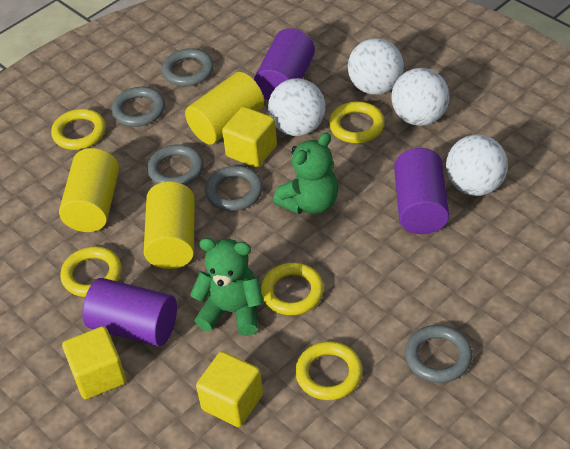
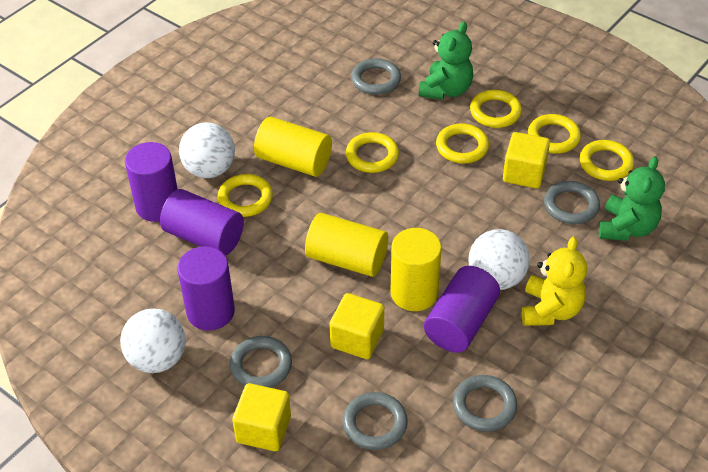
purple cylinder: 3 -> 4
white ball: 4 -> 3
yellow ring: 5 -> 6
yellow teddy bear: 0 -> 1

